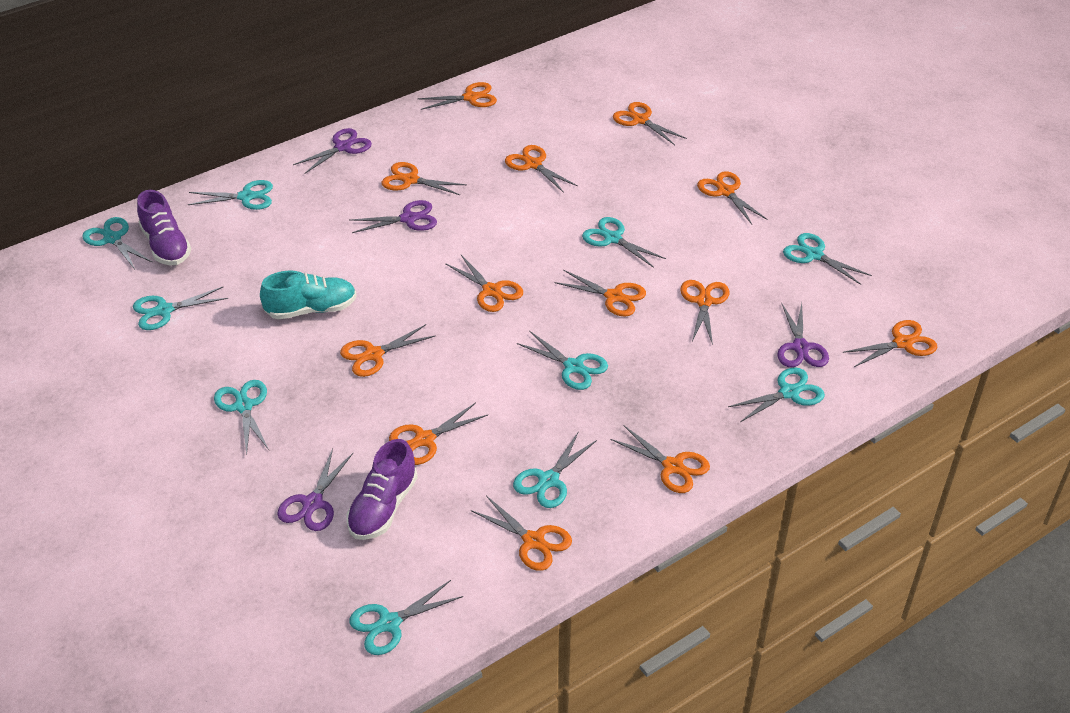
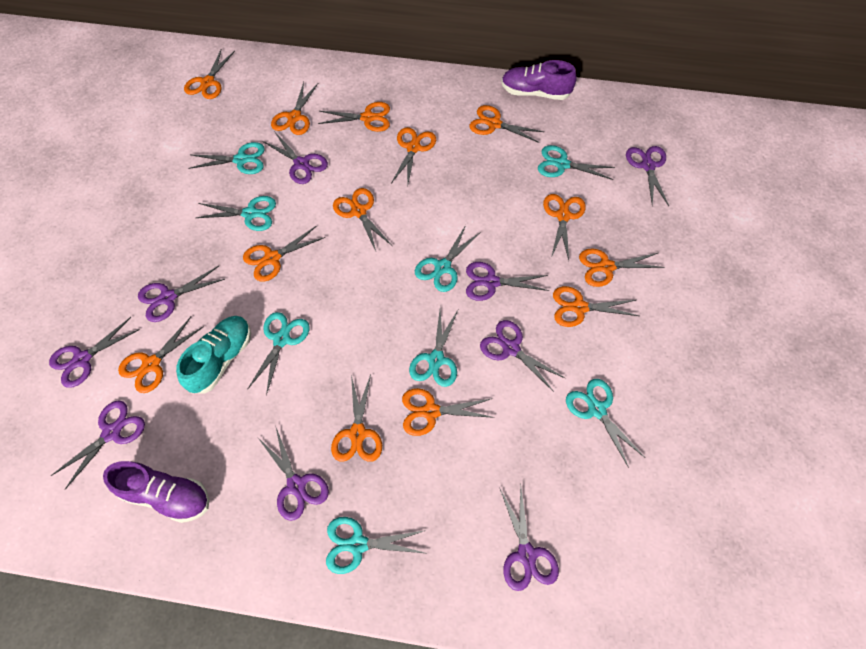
purple scissors: 4 -> 9
turquoise scissors: 10 -> 8

